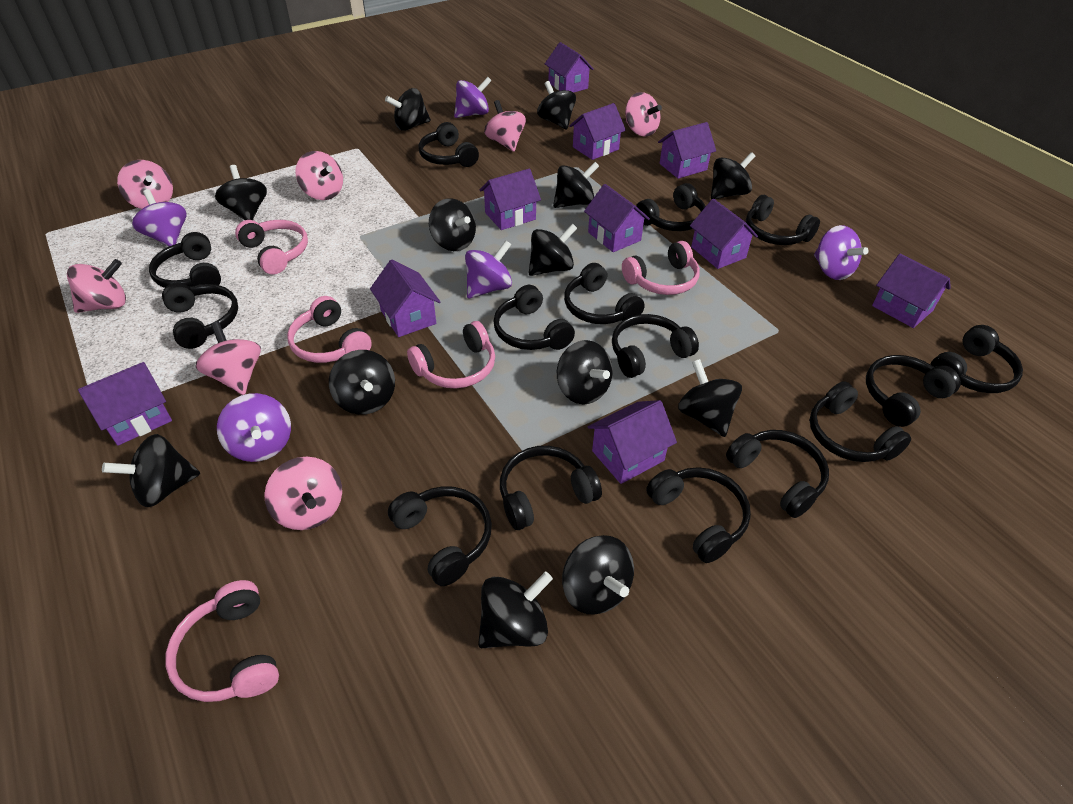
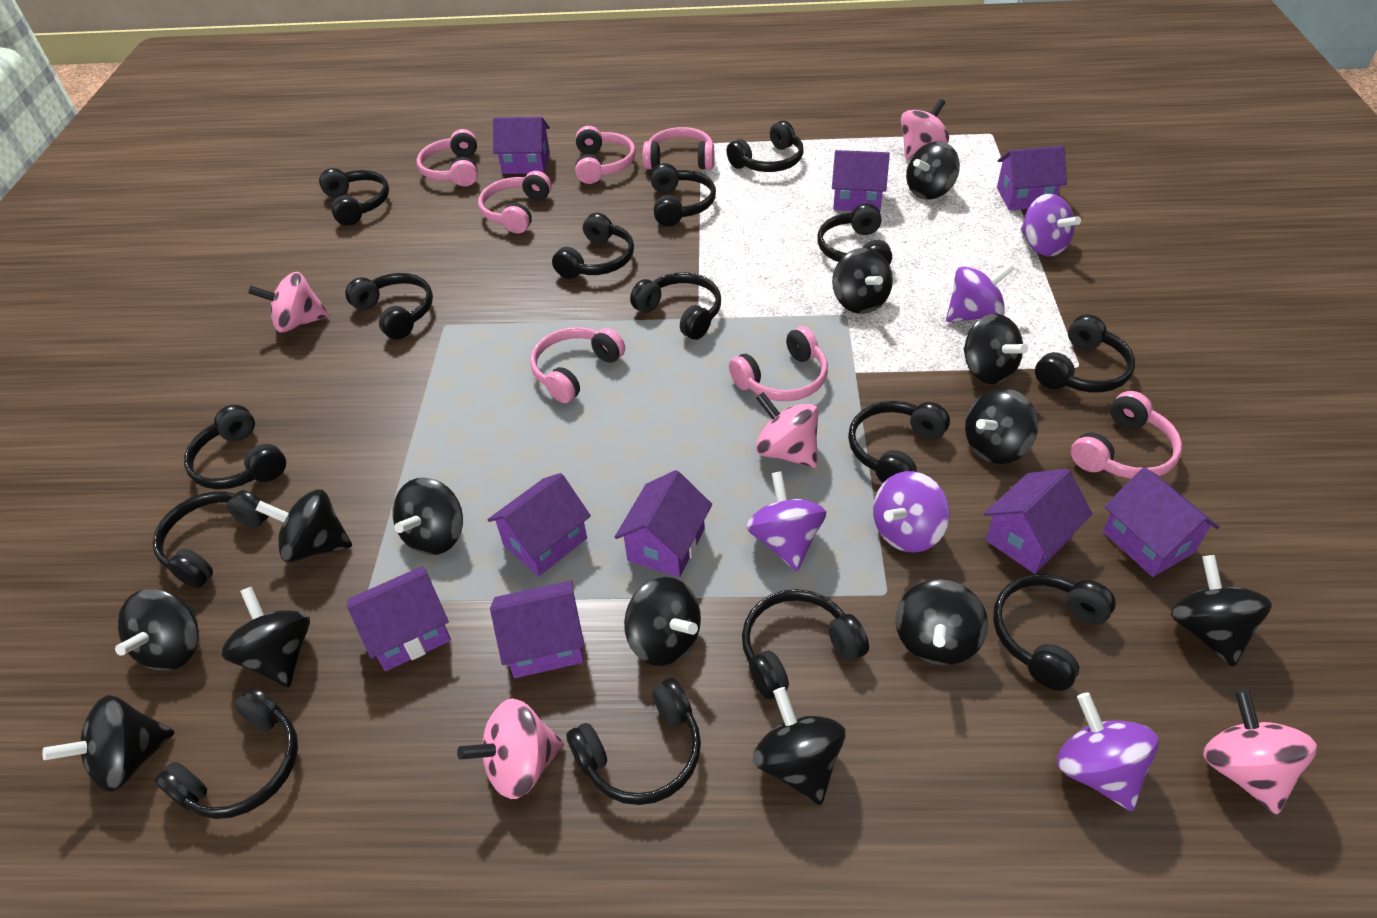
pink headphones: 5 -> 7
pink spinning top: 7 -> 5
purple house: 10 -> 9

